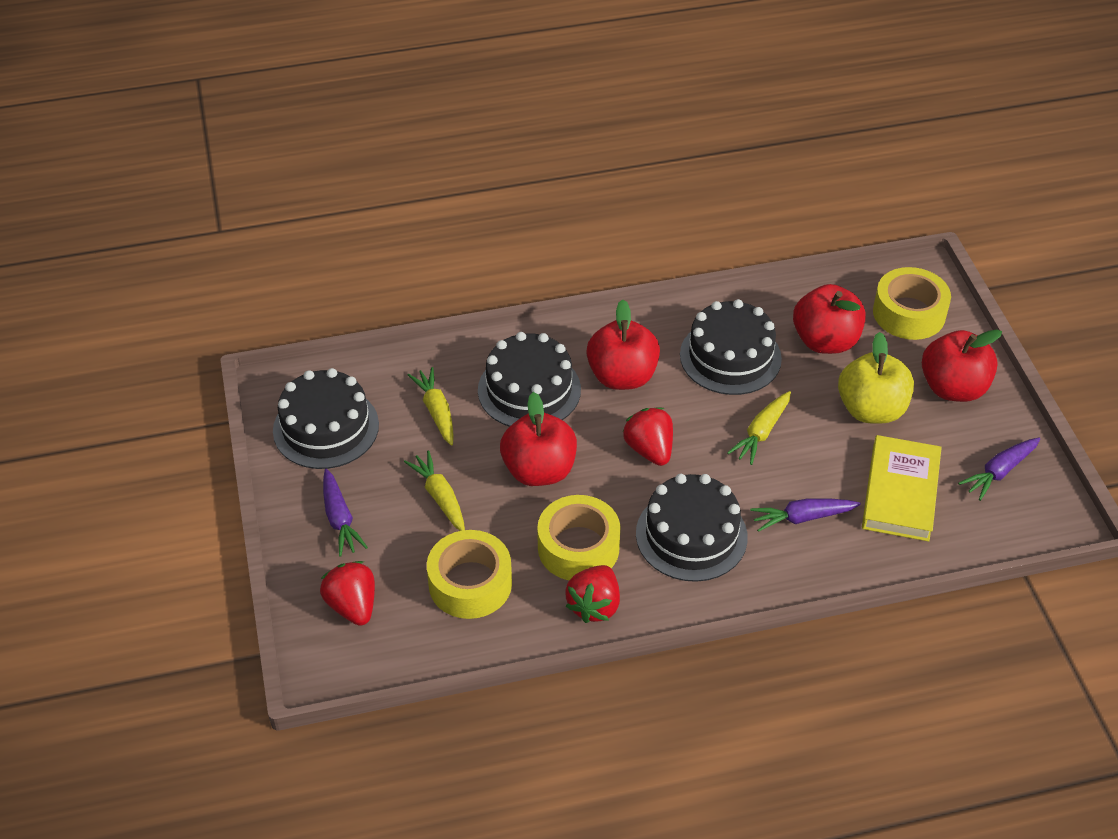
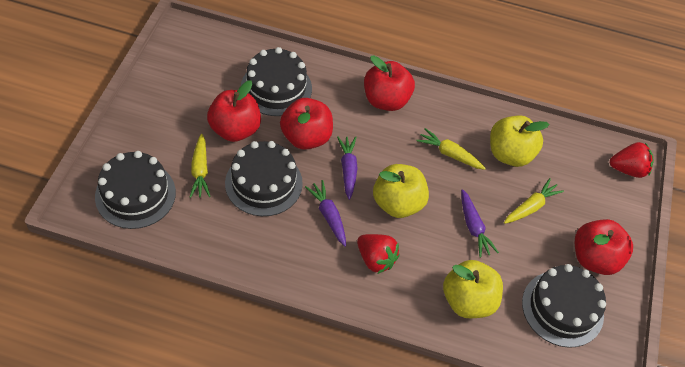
red strawberry: 3 -> 2
yellow apple: 1 -> 3
yellow book: 1 -> 0
yellow tape: 3 -> 0

